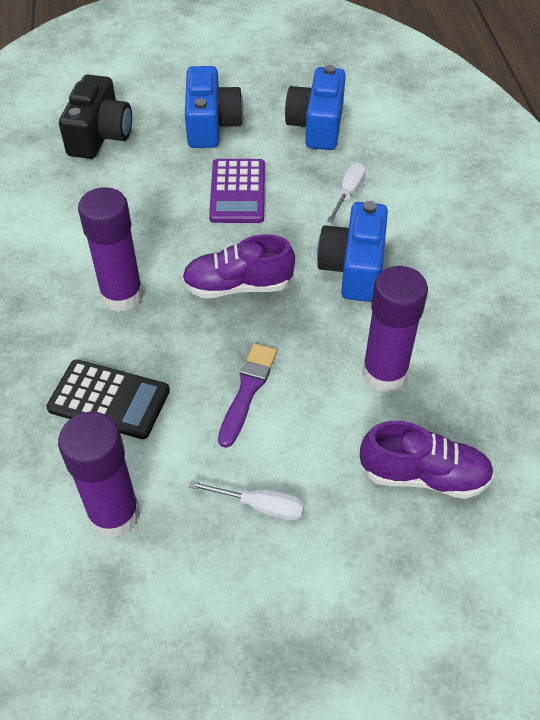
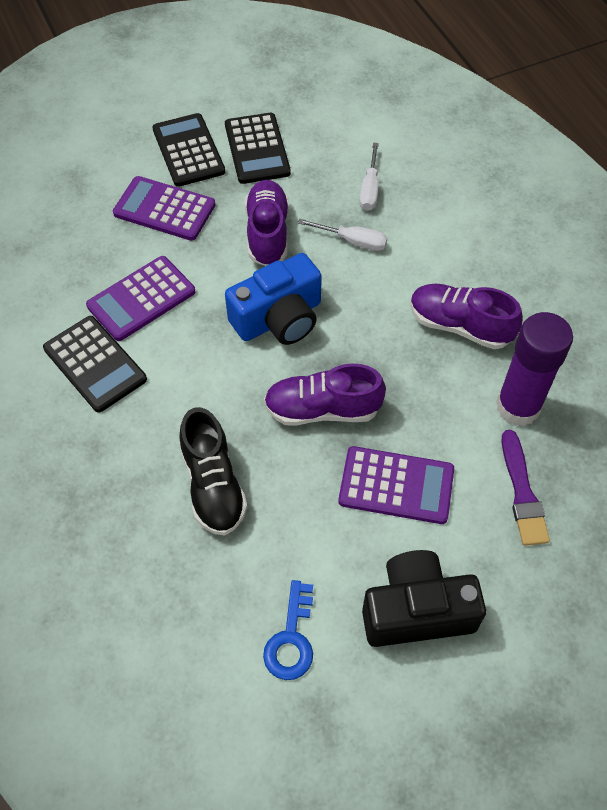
black calculator: 1 -> 3
black shoe: 0 -> 1
blue camera: 3 -> 1
blue key: 0 -> 1
purple calculator: 1 -> 3
purple glue stick: 3 -> 1
purple shoe: 2 -> 3

